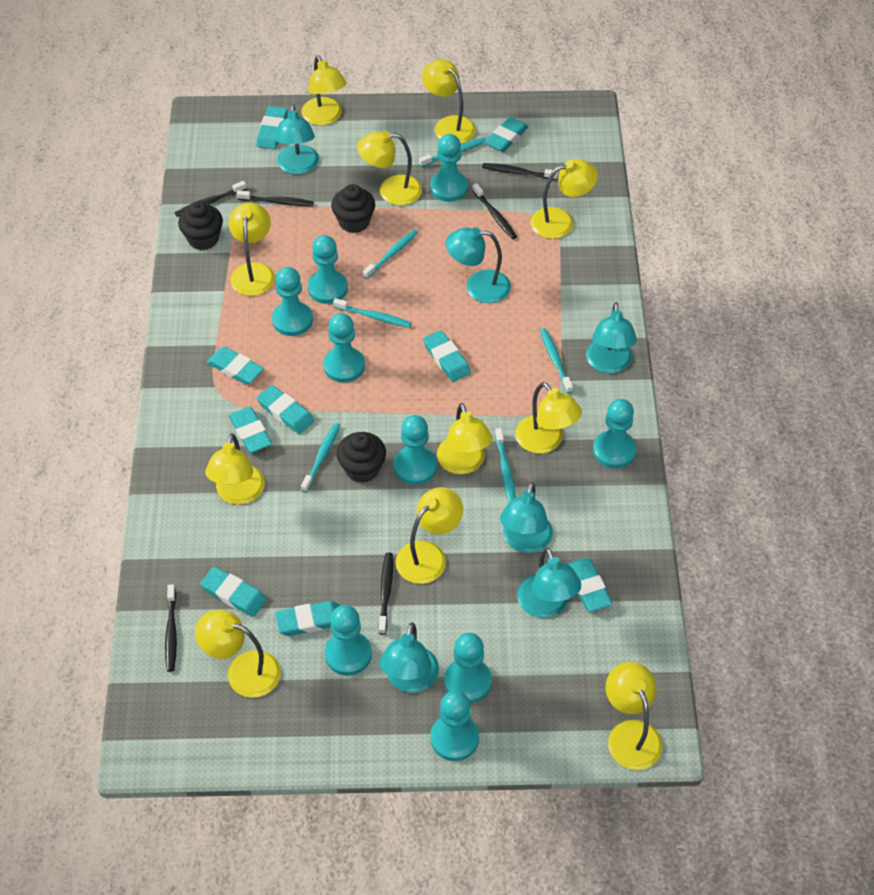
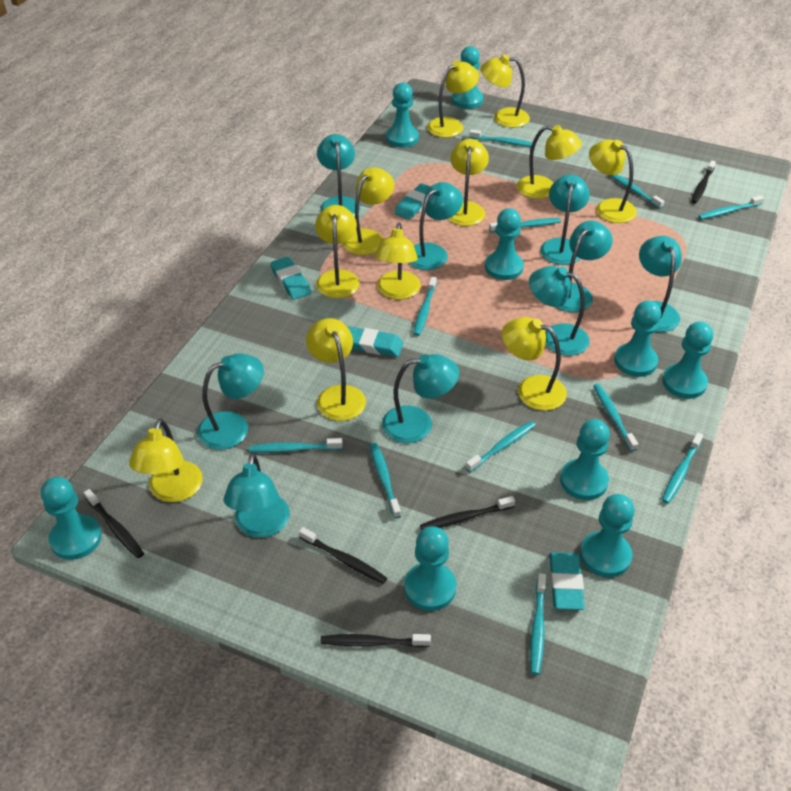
black cupcake: 3 -> 0
black toothbrush: 6 -> 5
turquoise eraser: 9 -> 4
turquoise lamp: 6 -> 9
turquoise toothbrush: 6 -> 11

